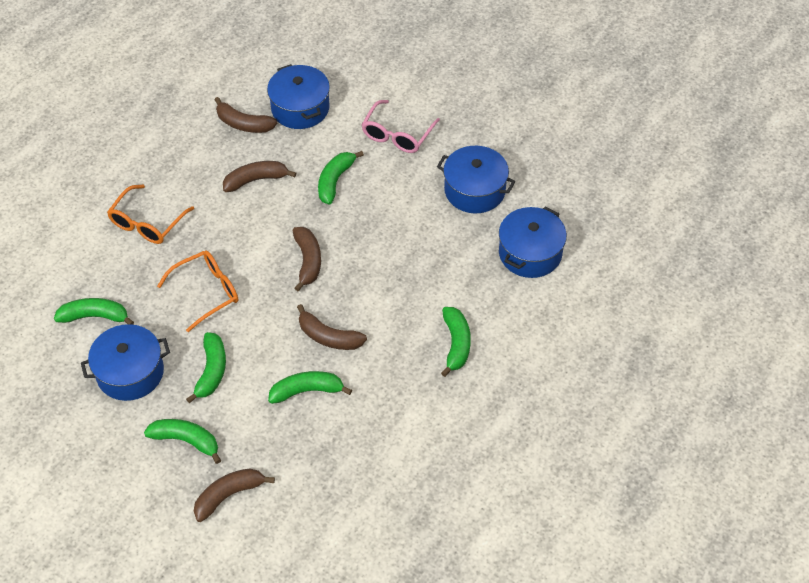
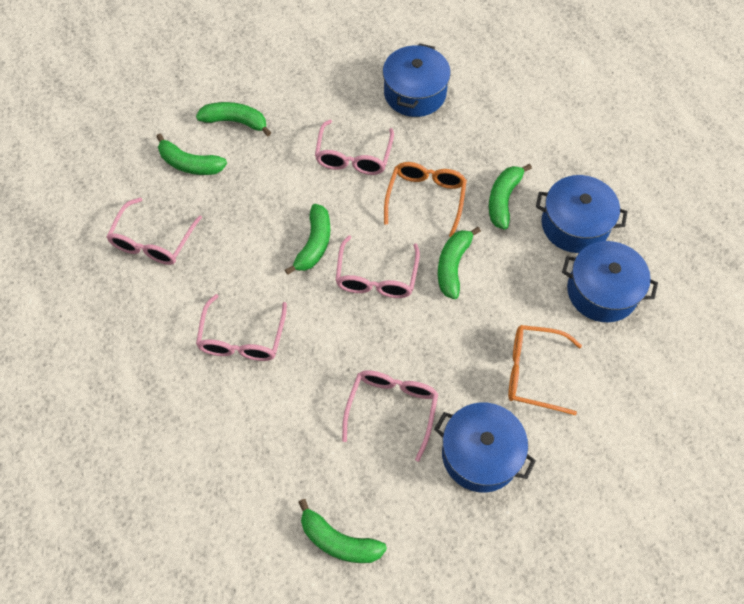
brown banana: 5 -> 0
pink glasses: 1 -> 5

